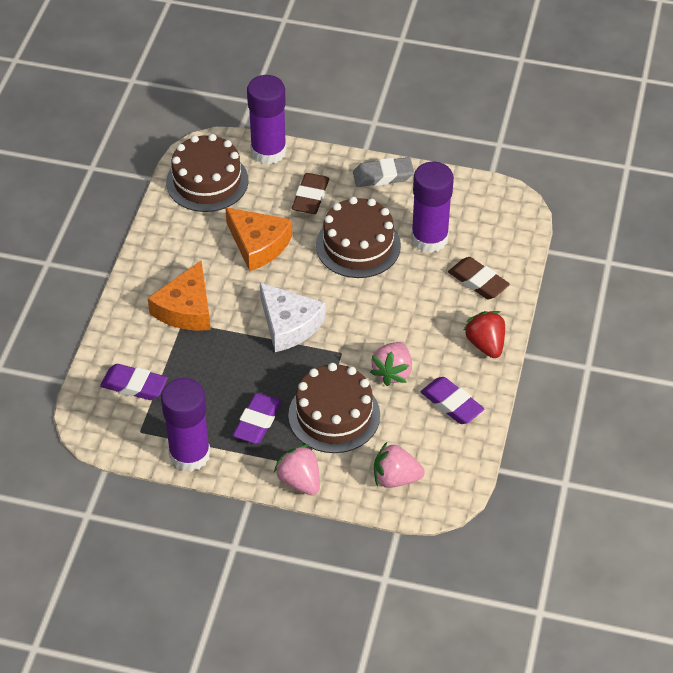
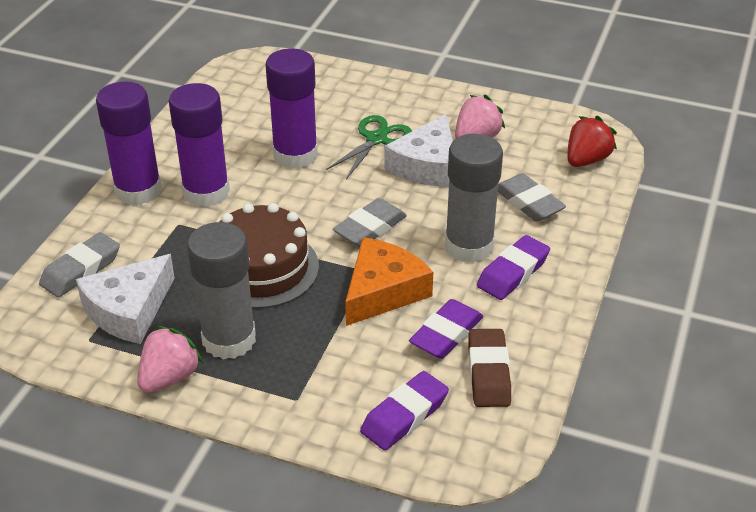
brown cake: 3 -> 1
brown eraser: 2 -> 1
green scissors: 0 -> 1
grey eraser: 1 -> 3
grey glue stick: 0 -> 2
orange cheese: 2 -> 1
pink strawberry: 3 -> 2
white cheese: 1 -> 2

